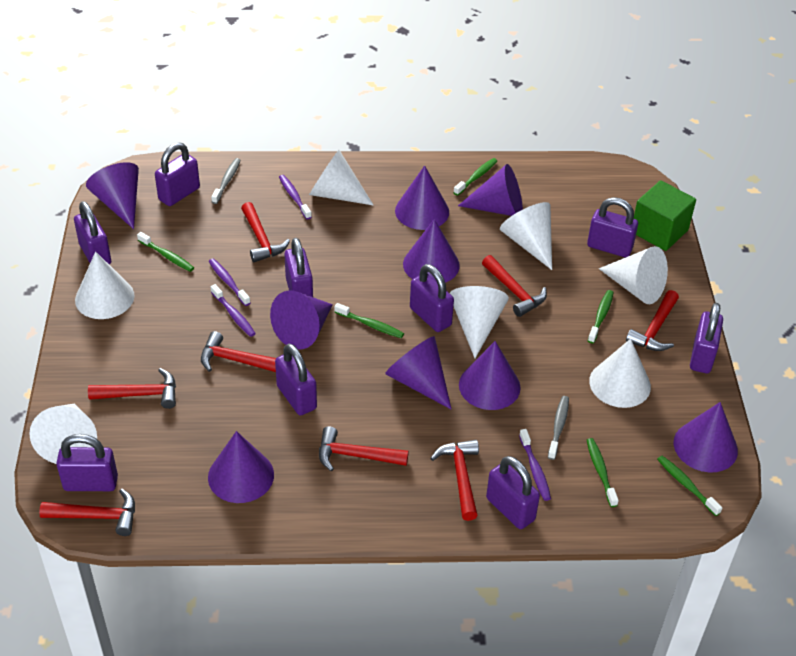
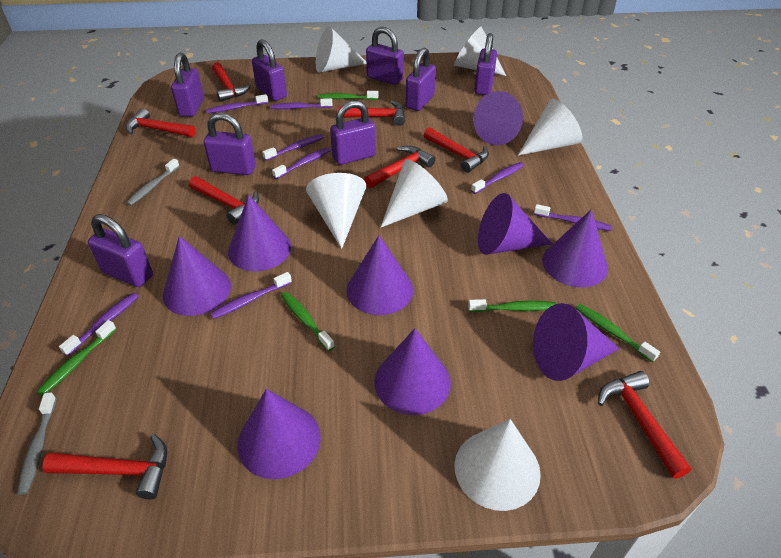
green cube: 1 -> 0
green toothbrush: 6 -> 5
purple padlock: 9 -> 8
purple toothbrush: 4 -> 8
white cone: 7 -> 6

